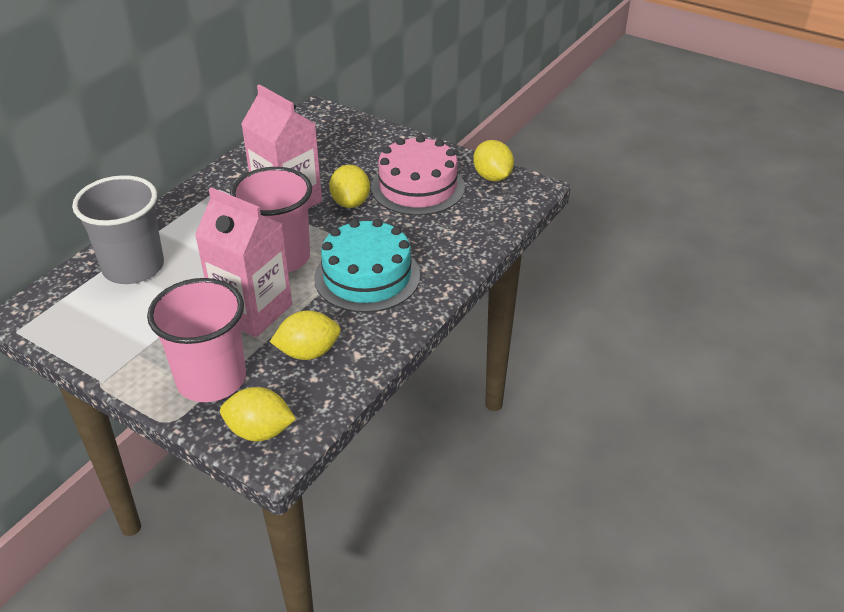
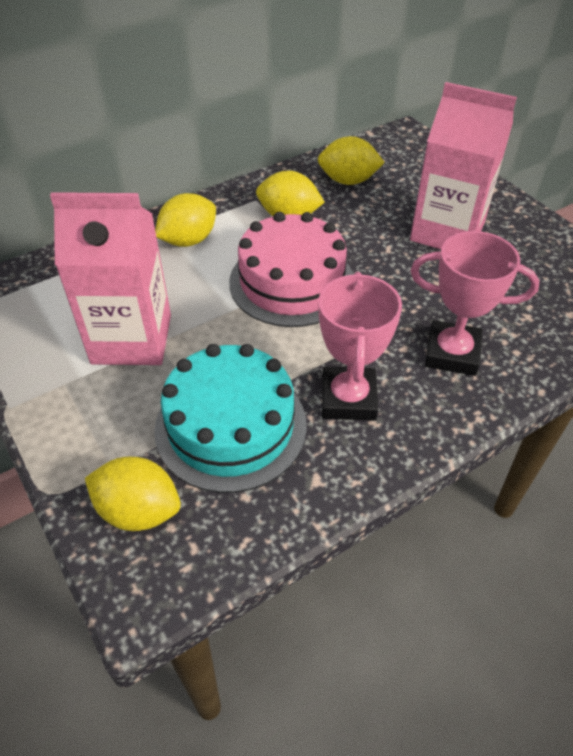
grey cup: 1 -> 0
pink cup: 2 -> 0
pink trophy: 0 -> 2

